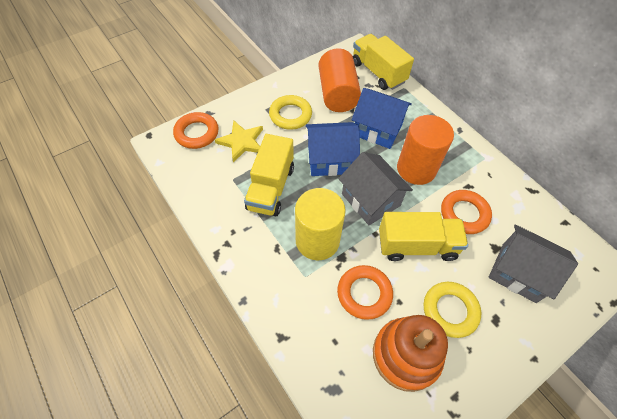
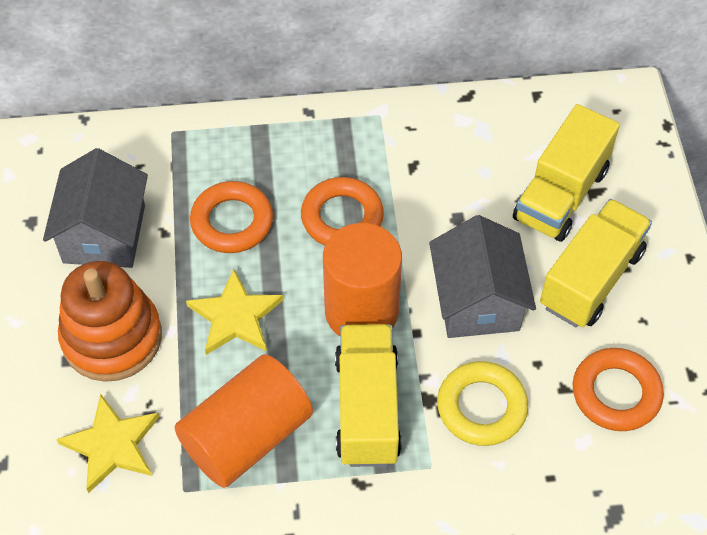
blue house: 2 -> 0
yellow cylinder: 1 -> 0
yellow ring: 2 -> 1
yellow star: 1 -> 2

